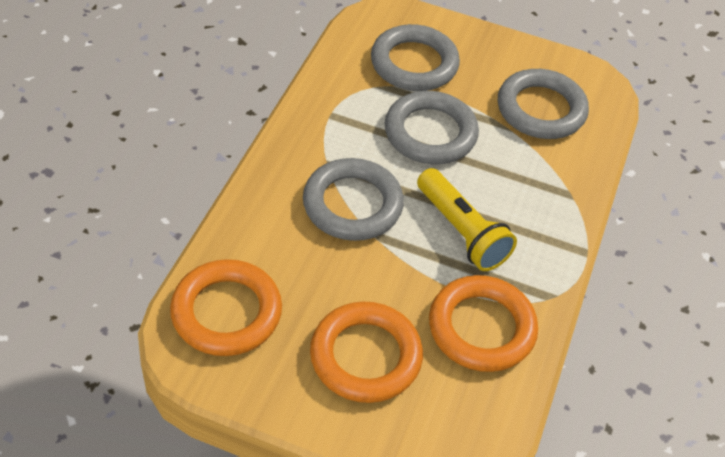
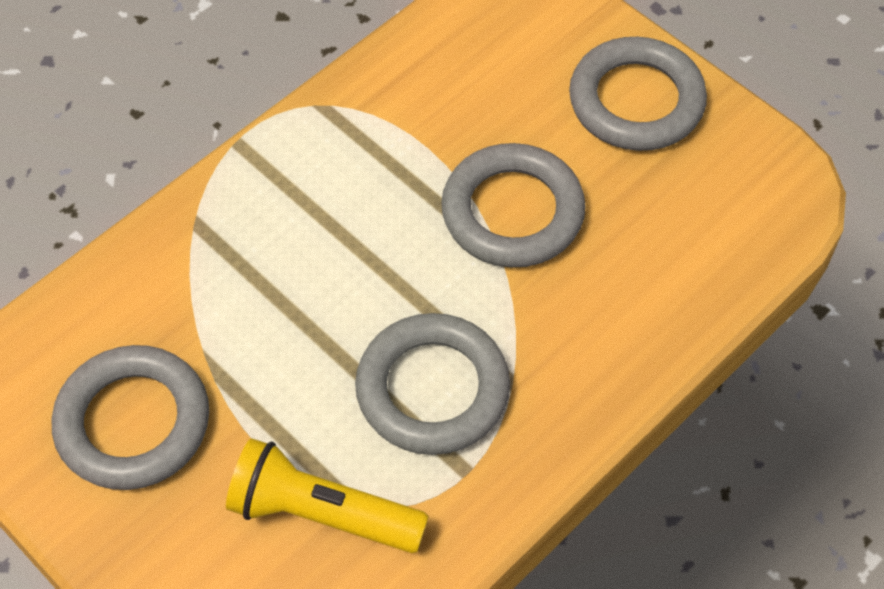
orange ring: 3 -> 0

